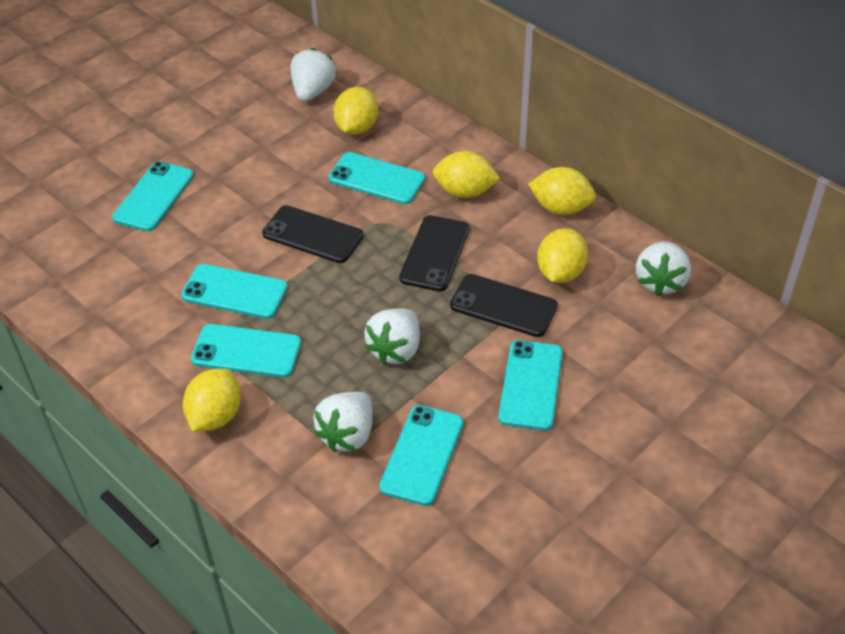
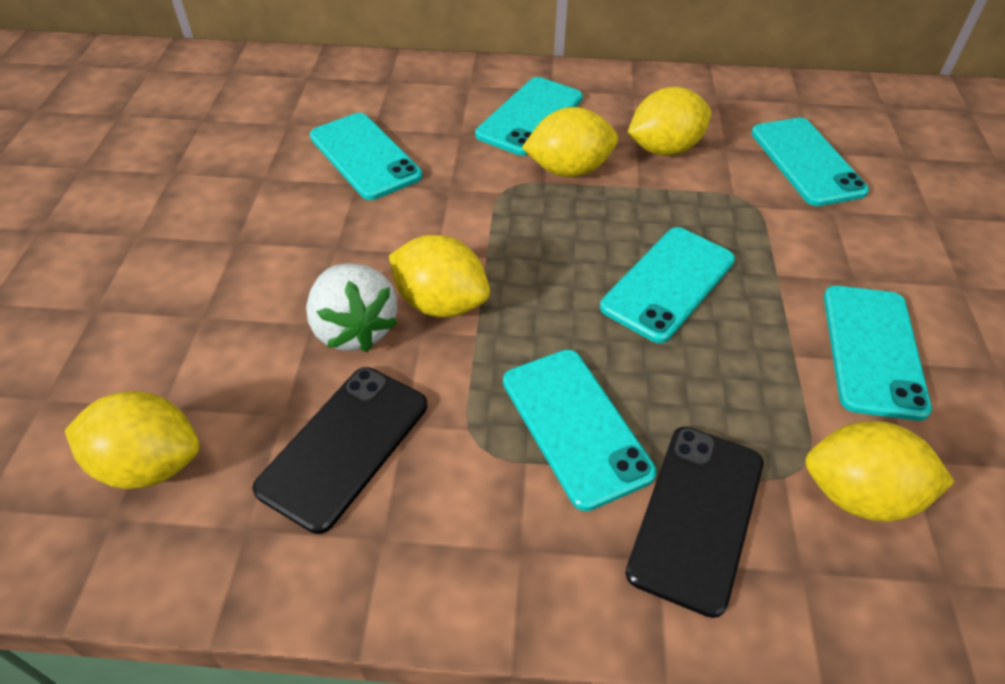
black phone: 3 -> 2
white strawberry: 4 -> 1

